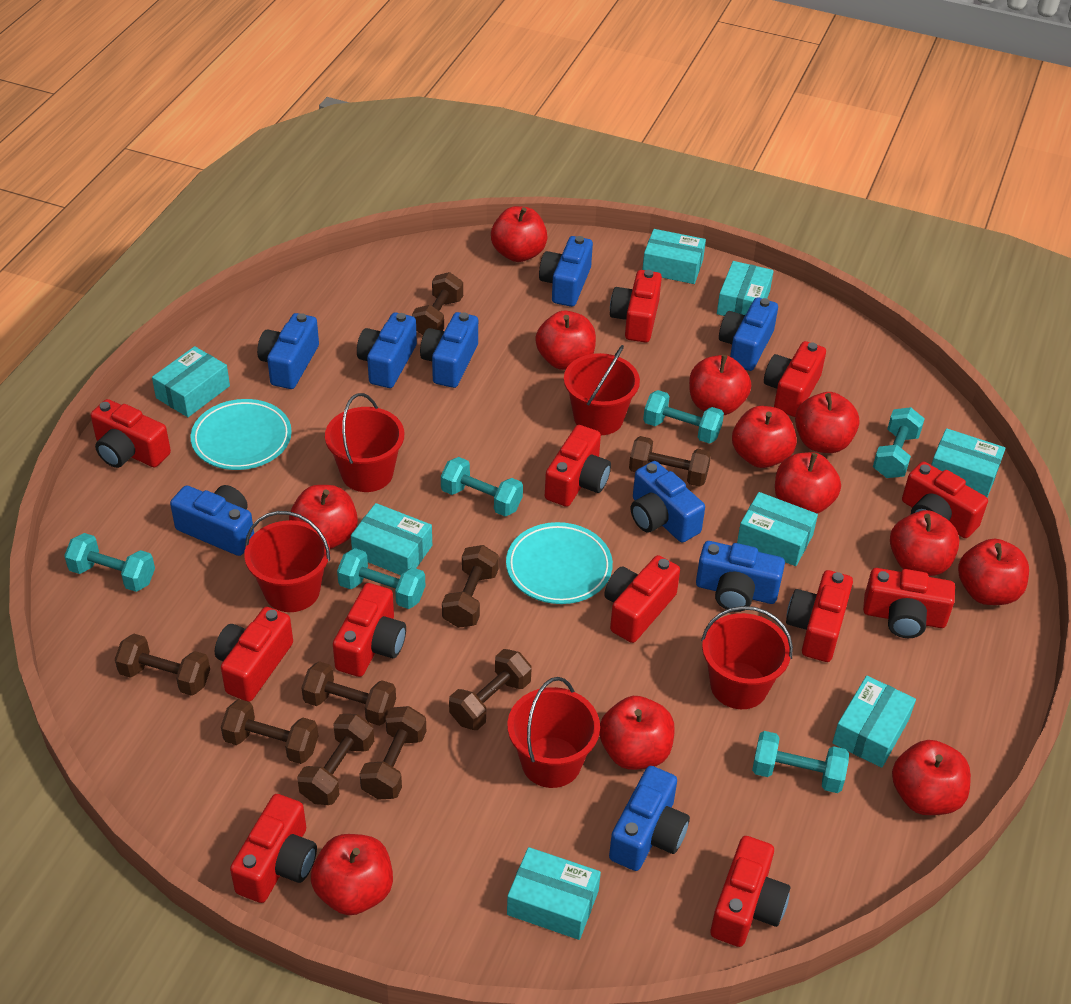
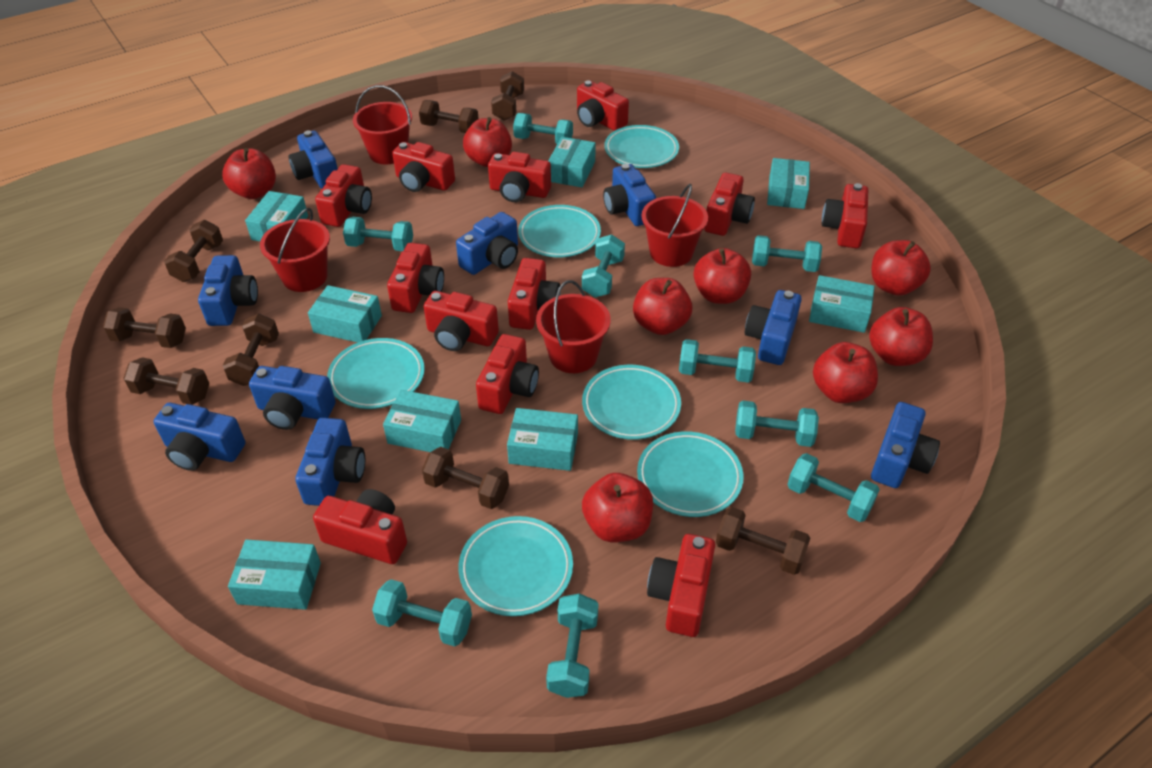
brown dumbbell: 9 -> 8
red apple: 12 -> 8
red bucket: 5 -> 4
turquoise dumbbell: 6 -> 9
turquoise plate: 2 -> 6

